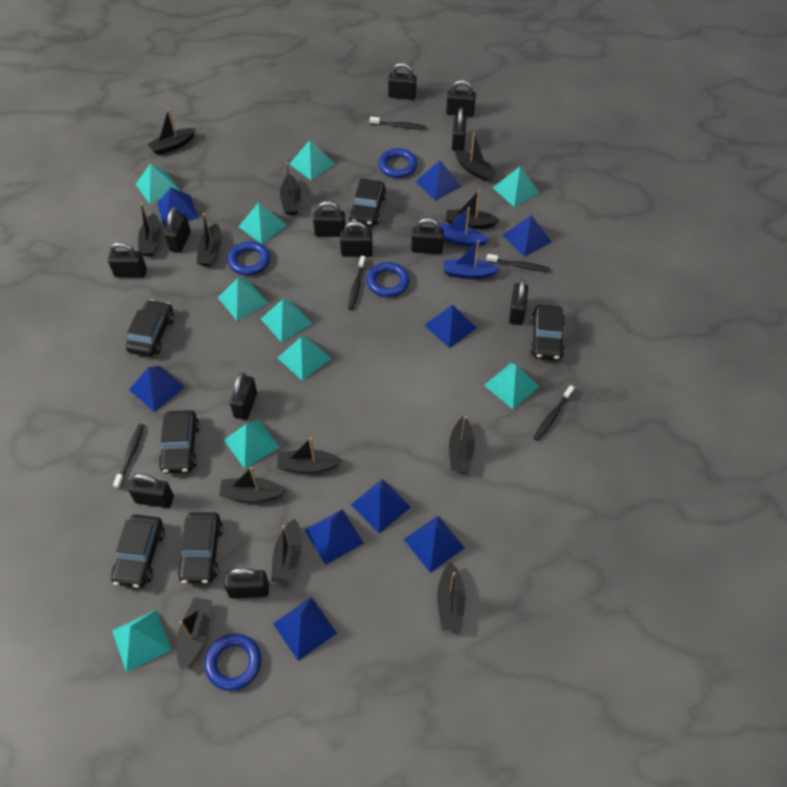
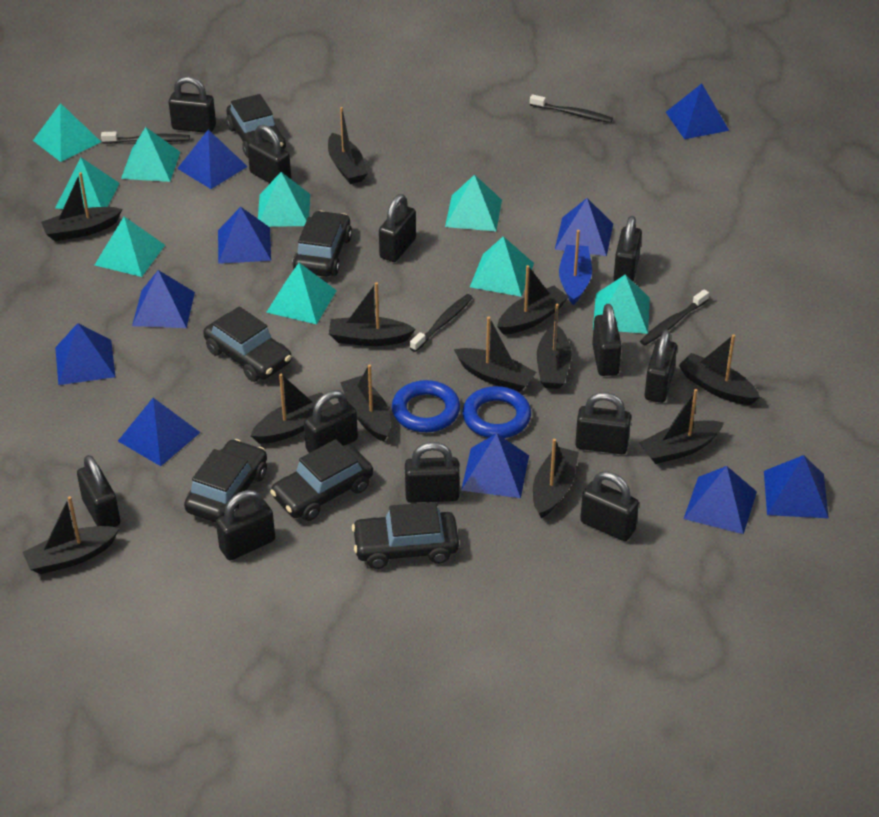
black toothbrush: 5 -> 4
blue boat: 2 -> 1
blue pyramid: 9 -> 10
blue ring: 4 -> 2
turquoise pyramid: 10 -> 9

